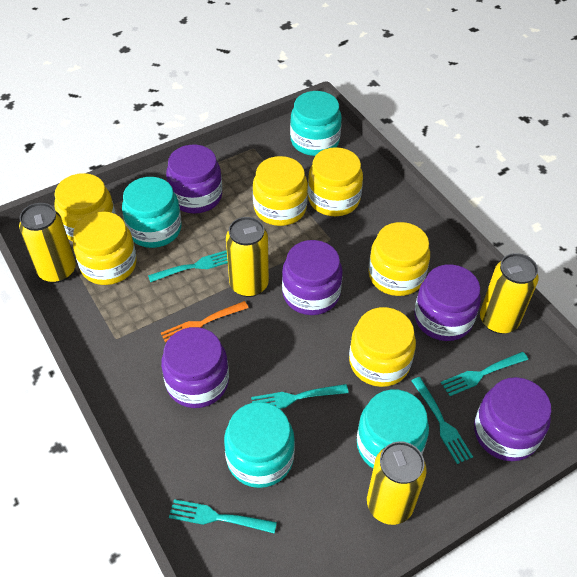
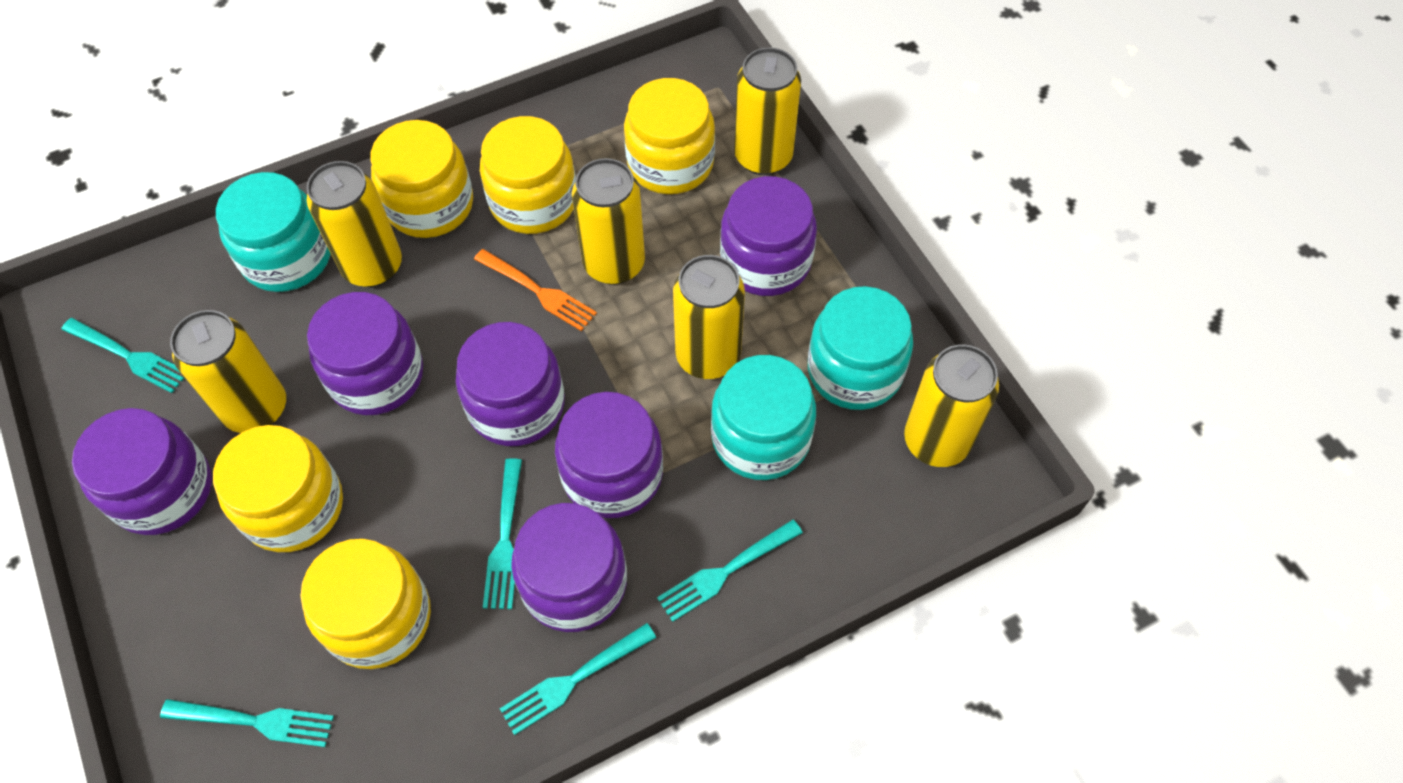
purple jar: 5 -> 6
turquoise jar: 4 -> 3
yellow can: 4 -> 6
yellow jar: 6 -> 5

